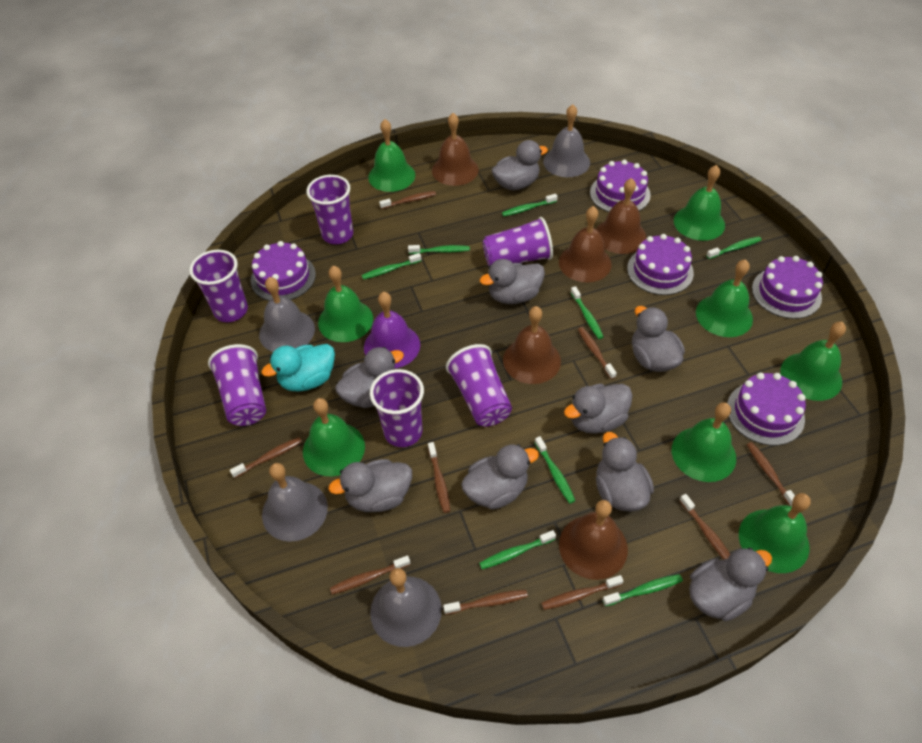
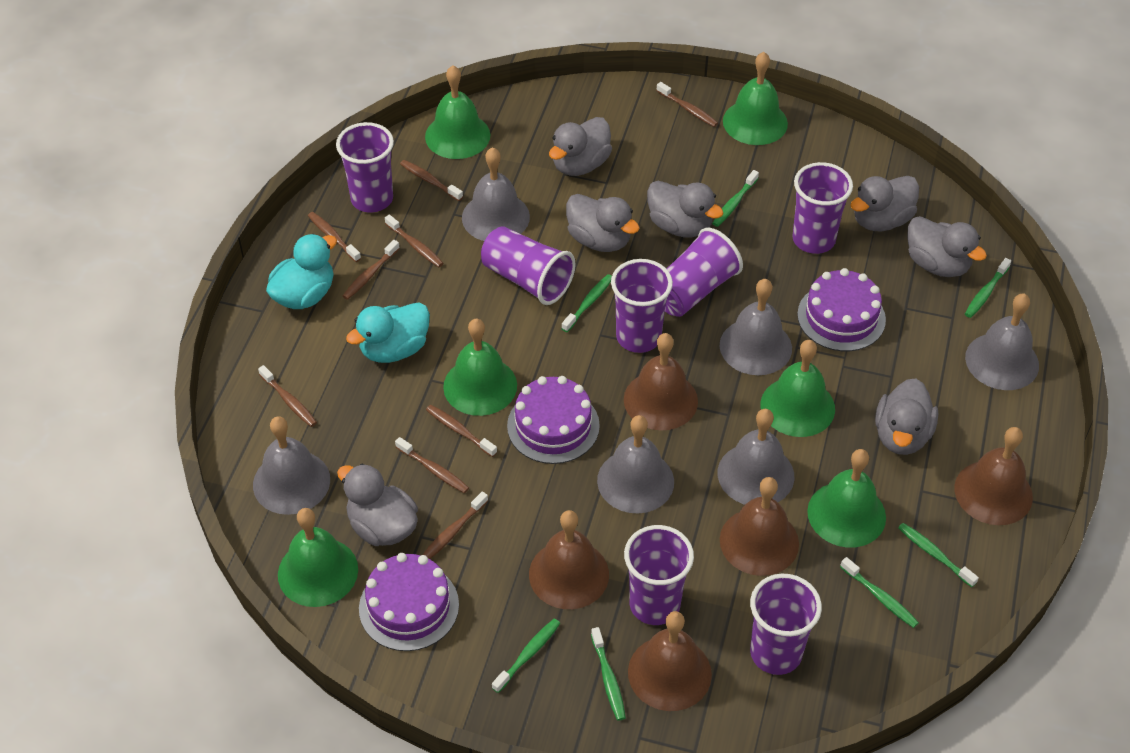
green bell: 8 -> 6
green toothbrush: 8 -> 7
grey bell: 4 -> 6
grey duck: 9 -> 7
purple bell: 1 -> 0
purple cake: 5 -> 3
purple cup: 6 -> 7
turquoise duck: 1 -> 2

